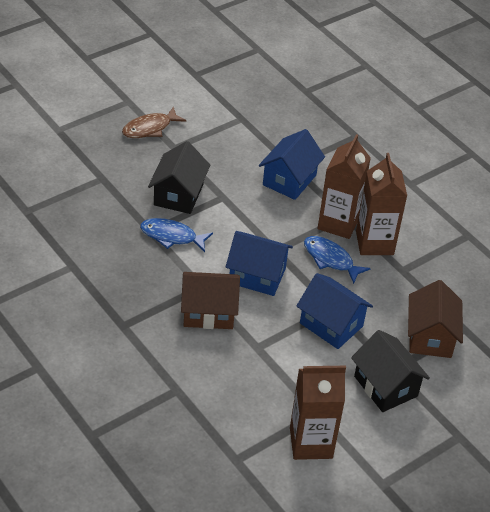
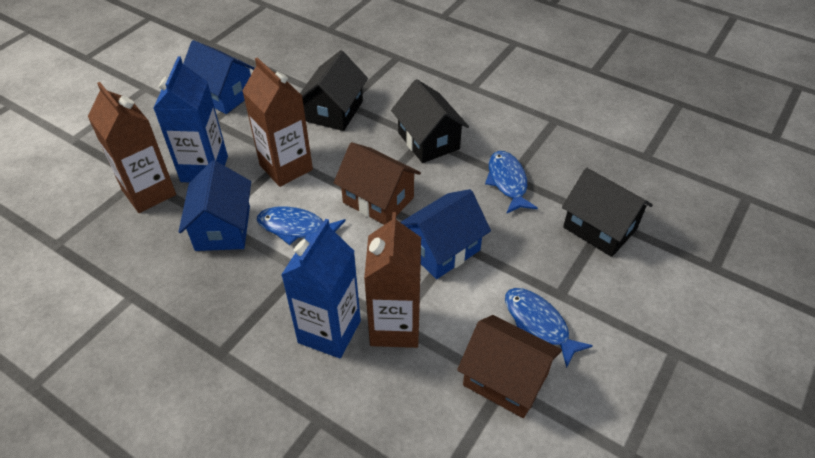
black house: 2 -> 3
blue carton: 0 -> 2
blue fish: 2 -> 3
brown fish: 1 -> 0

